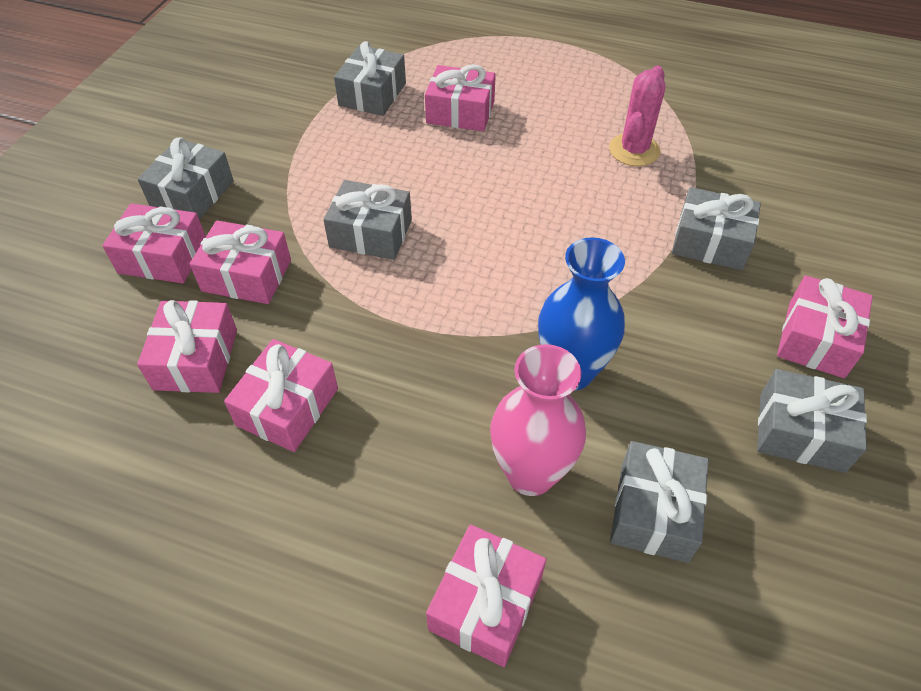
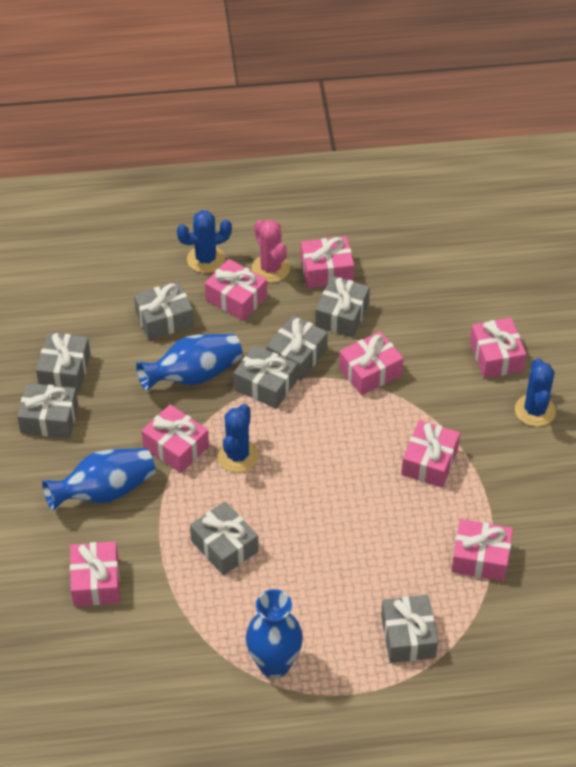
blue cactus: 0 -> 3
blue vase: 1 -> 3
grey gift: 6 -> 8
pink gift: 7 -> 8
pink vase: 1 -> 0

